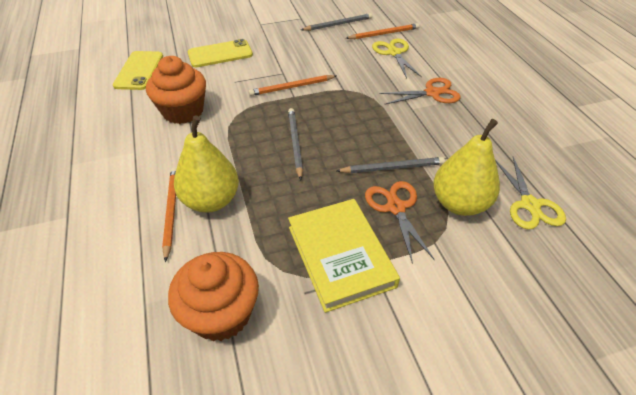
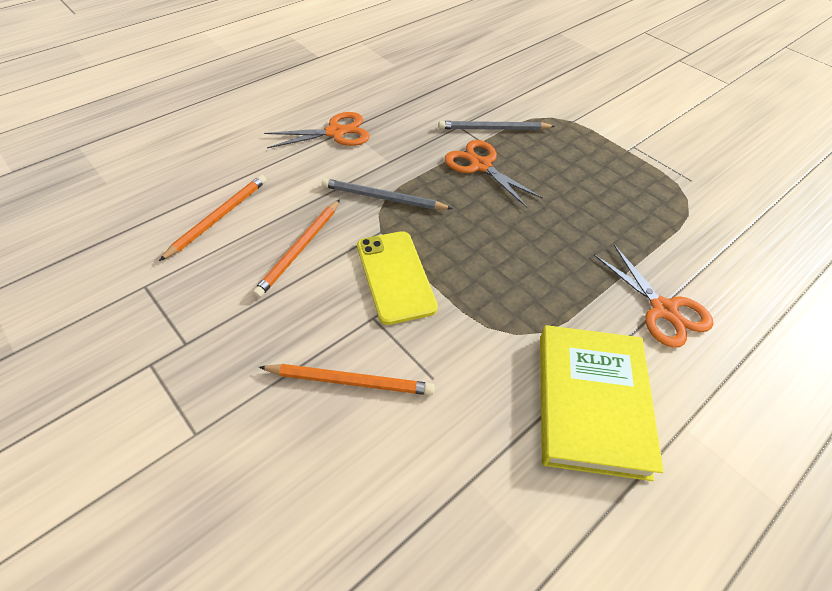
grey pencil: 3 -> 2
orange cupcake: 2 -> 0
orange scissors: 2 -> 3
yellow pear: 2 -> 0
yellow phone: 2 -> 1
yellow scissors: 2 -> 0

